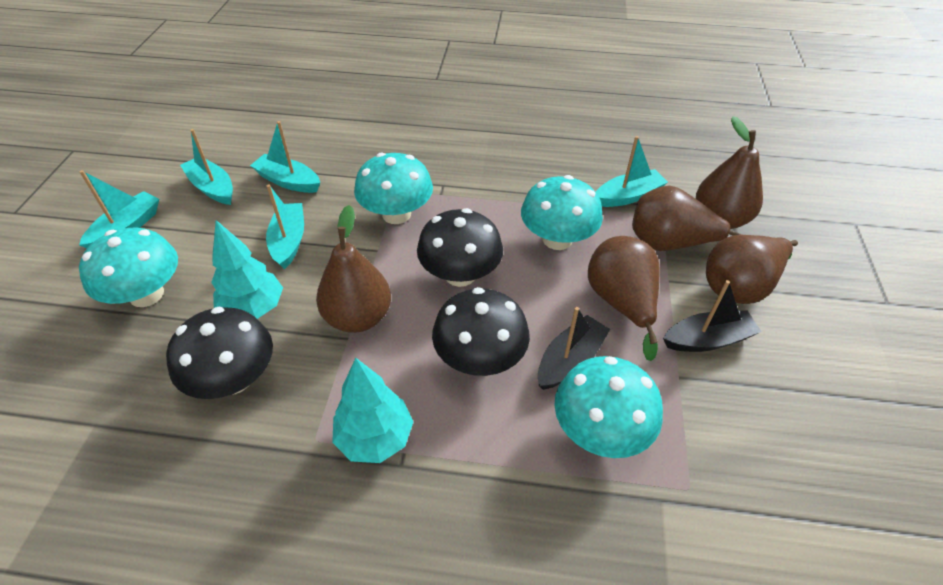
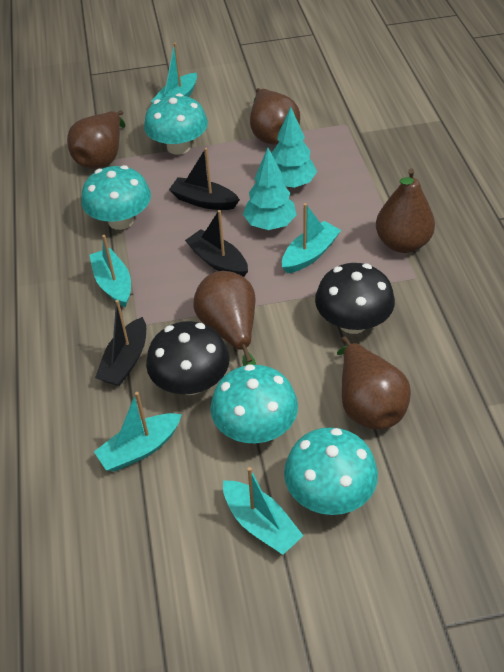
black boat: 2 -> 3
black mushroom: 3 -> 2

